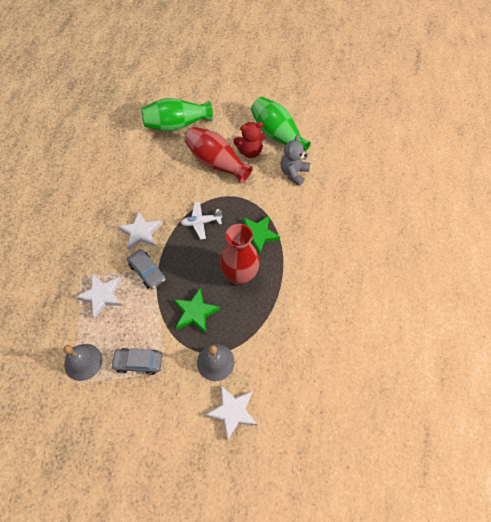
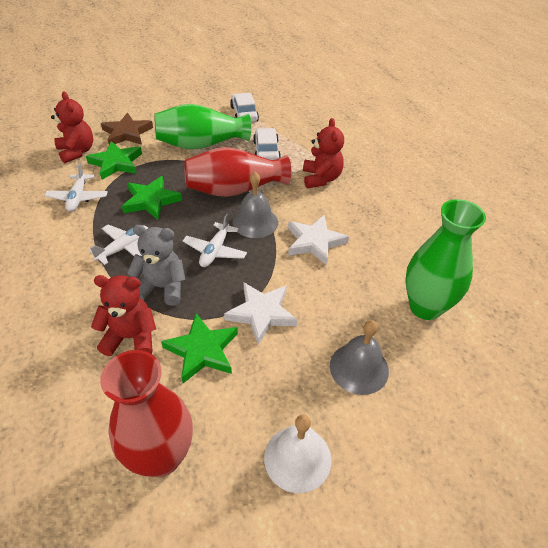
brown star: 0 -> 1
green star: 2 -> 3
grey car: 2 -> 0
red teddy bear: 1 -> 3
white bell: 0 -> 1
white car: 0 -> 2
white plane: 1 -> 3
white star: 3 -> 2

